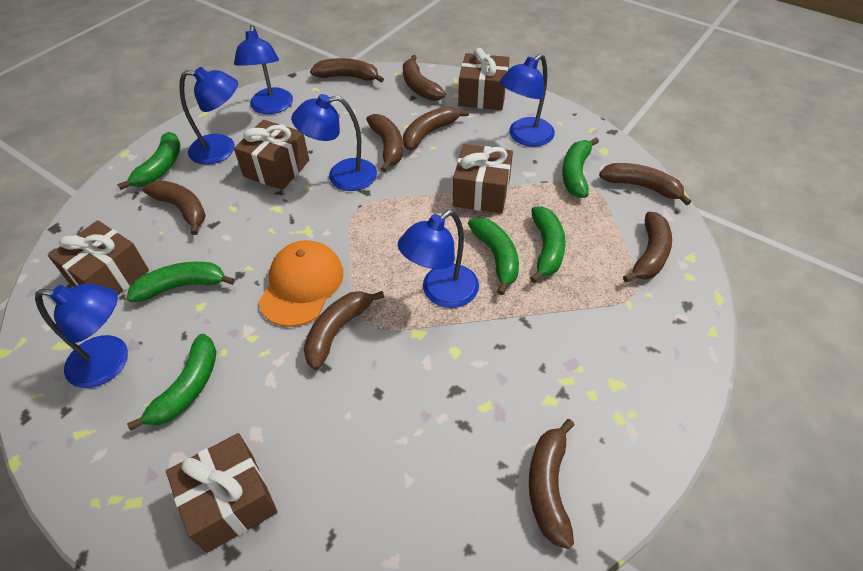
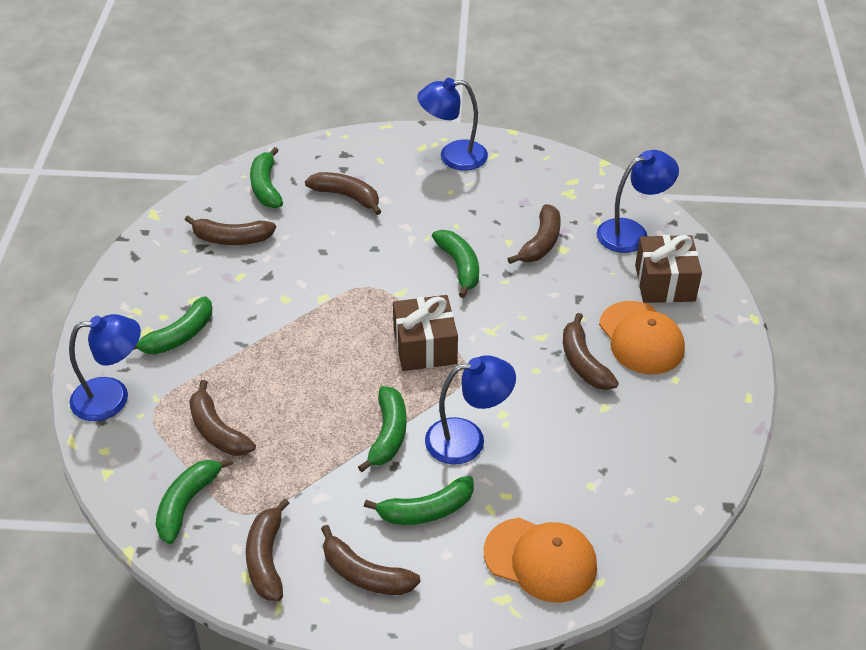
blue lamp: 6 -> 4
brown banana: 9 -> 7
brown gift: 5 -> 2
orange cap: 1 -> 2

